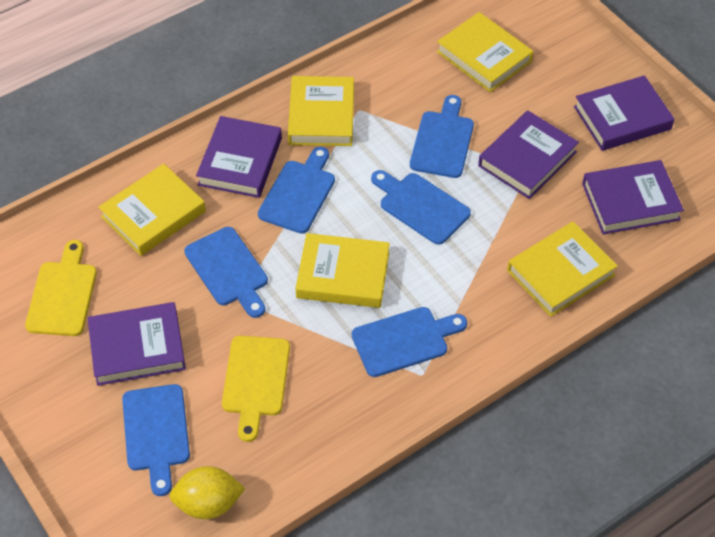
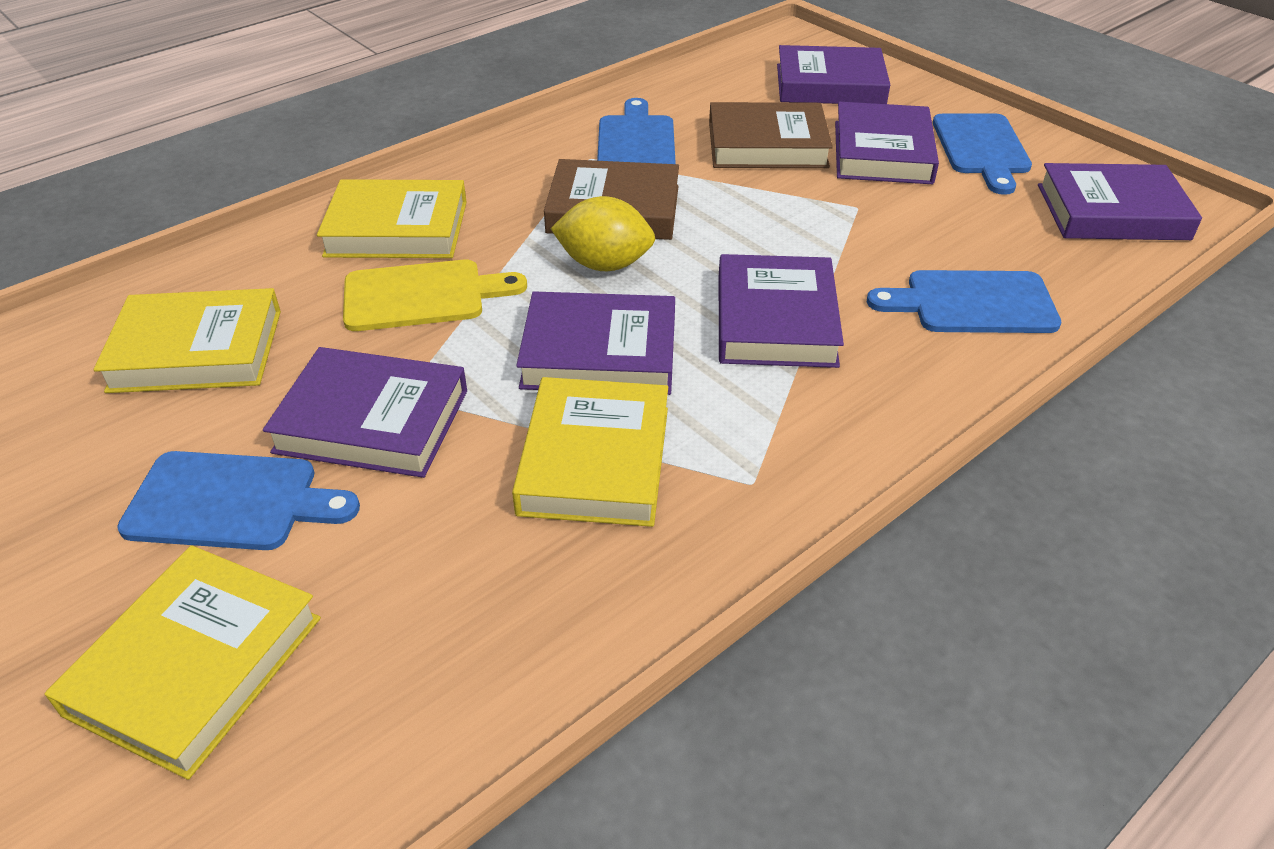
blue cutting board: 6 -> 4
brown book: 0 -> 2
purple book: 5 -> 6
yellow book: 5 -> 4
yellow cutting board: 2 -> 1

